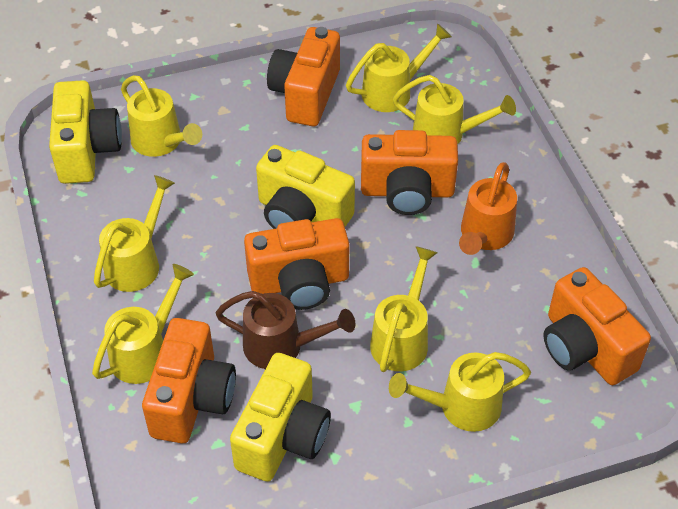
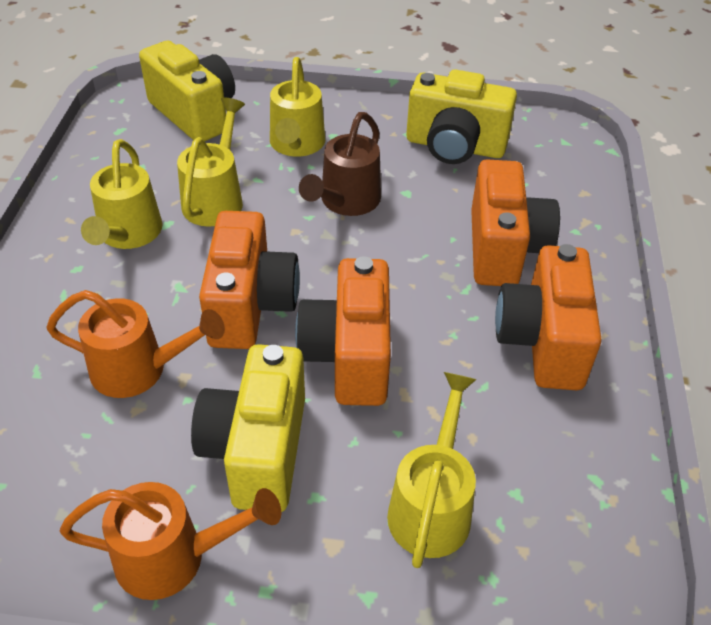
orange camera: 5 -> 4
orange watering can: 1 -> 2
yellow watering can: 7 -> 4

